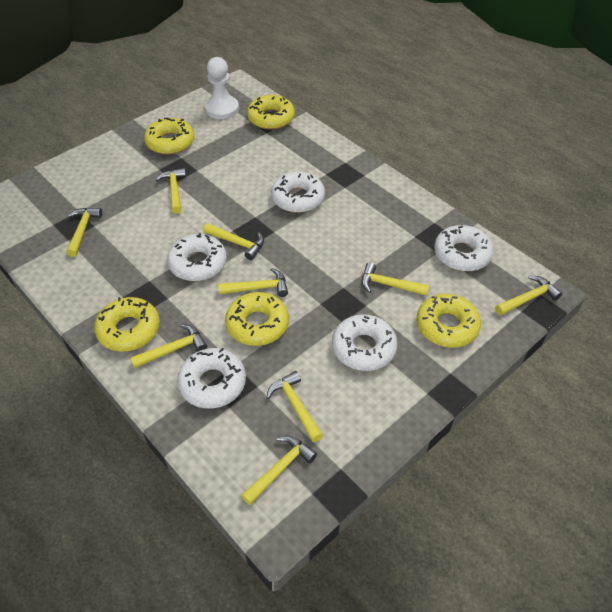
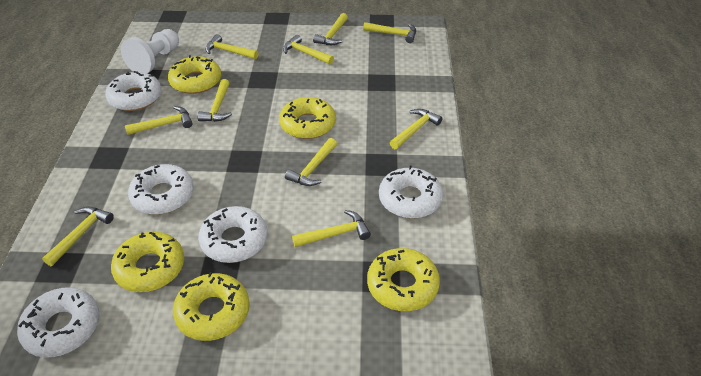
yellow hammer: 9 -> 10

